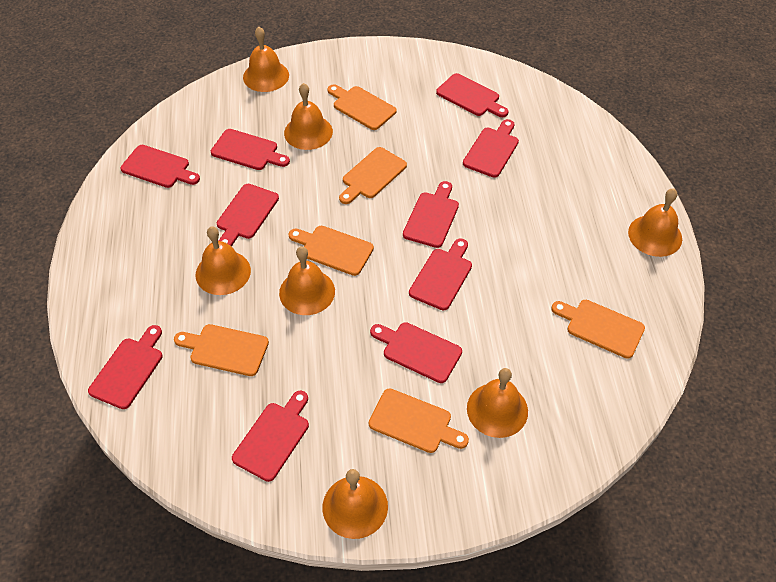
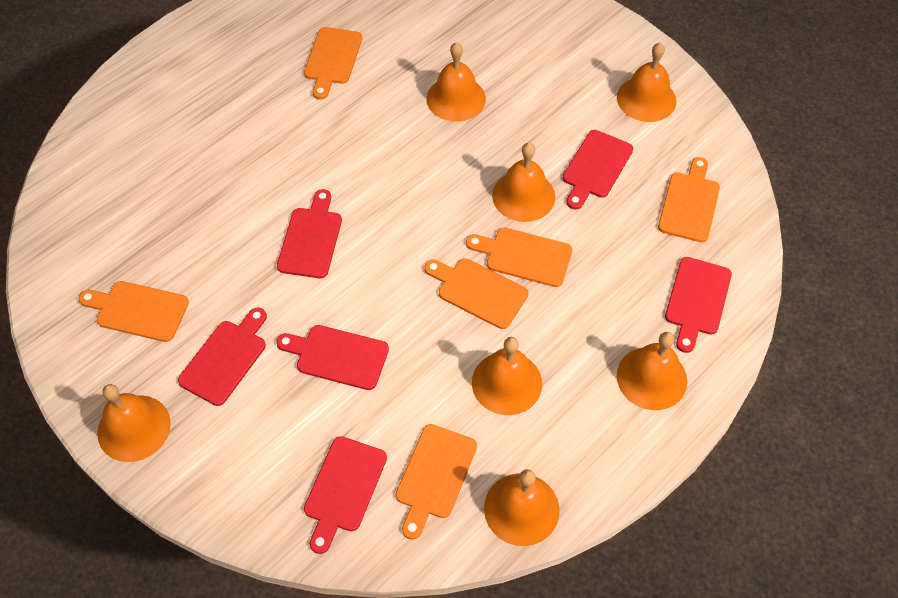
red cutting board: 10 -> 6

